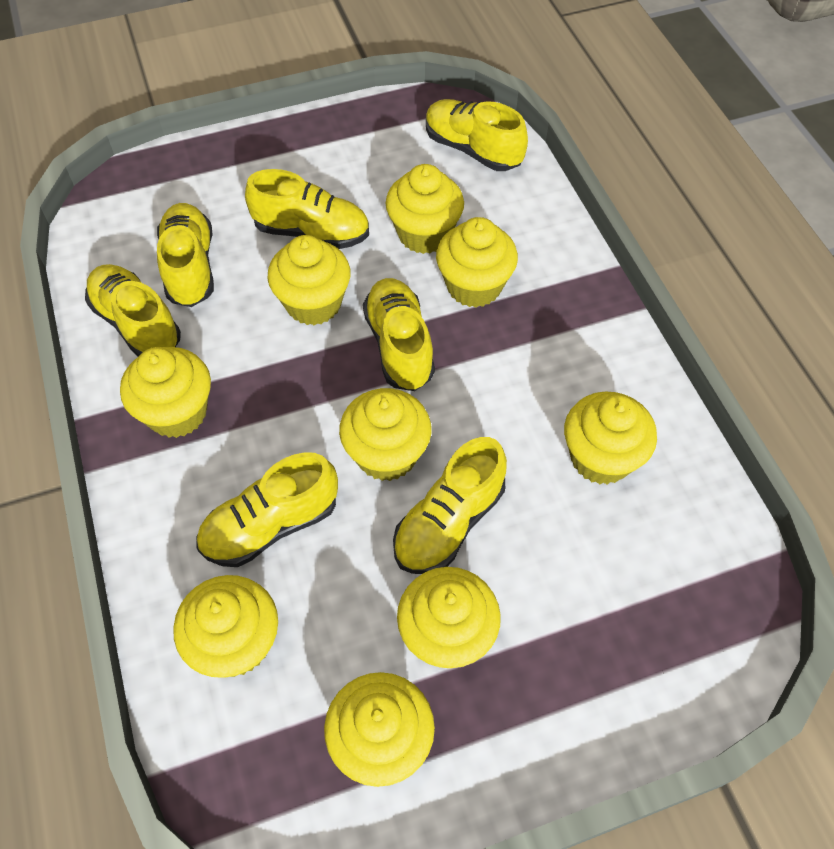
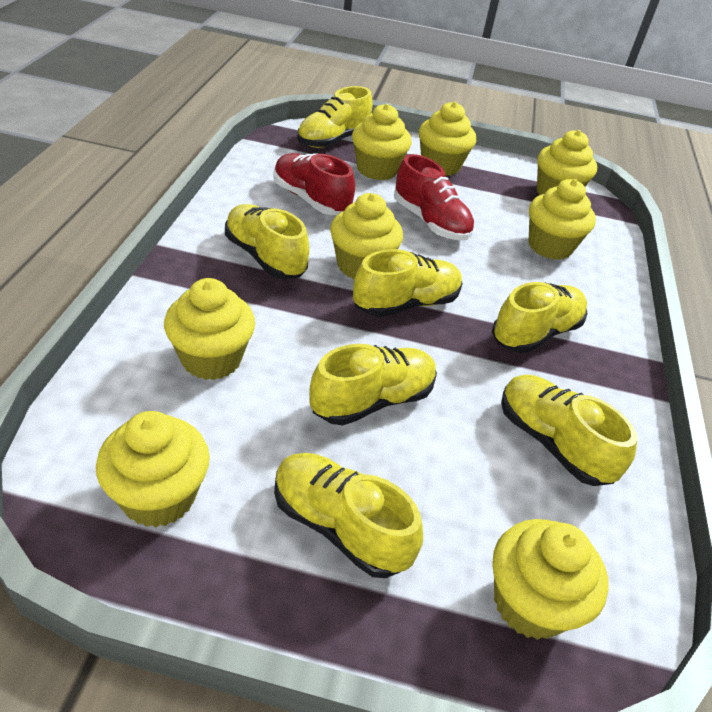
red shoe: 0 -> 2
yellow cupcake: 9 -> 8

